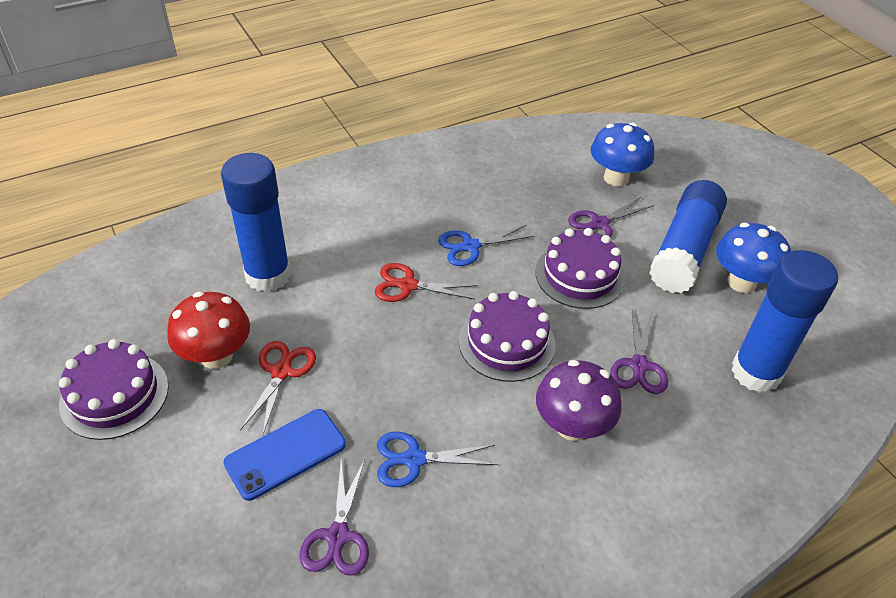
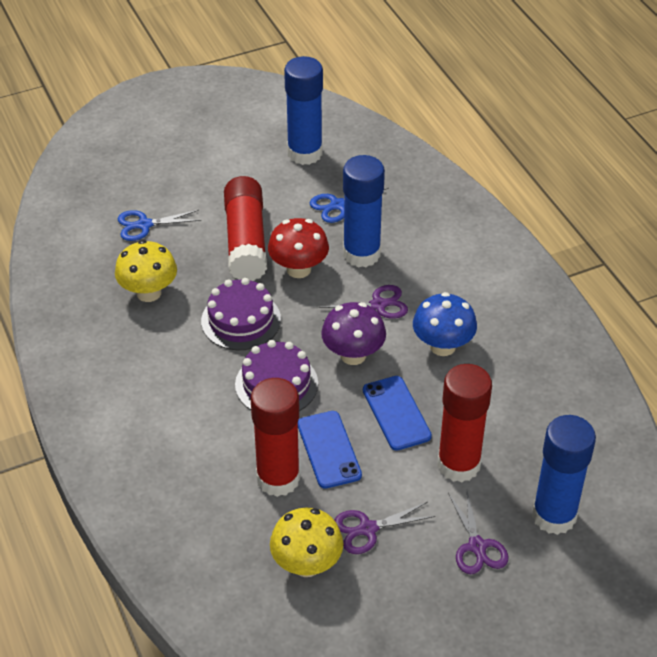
blue mushroom: 2 -> 1
blue phone: 1 -> 2
purple cake: 3 -> 2
red glue stick: 0 -> 3
red scissors: 2 -> 0
yellow mushroom: 0 -> 2

